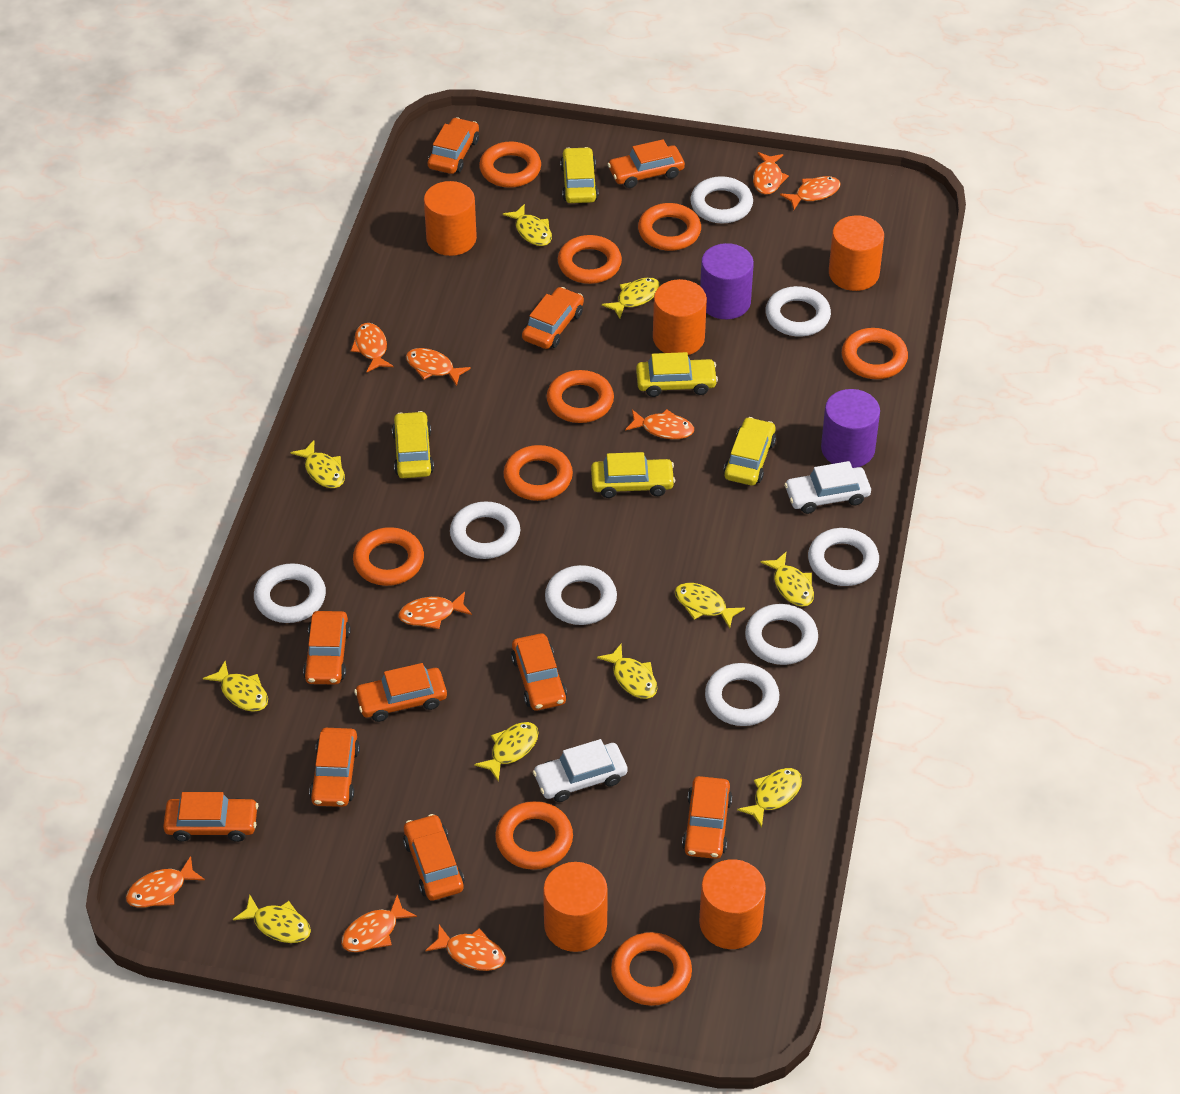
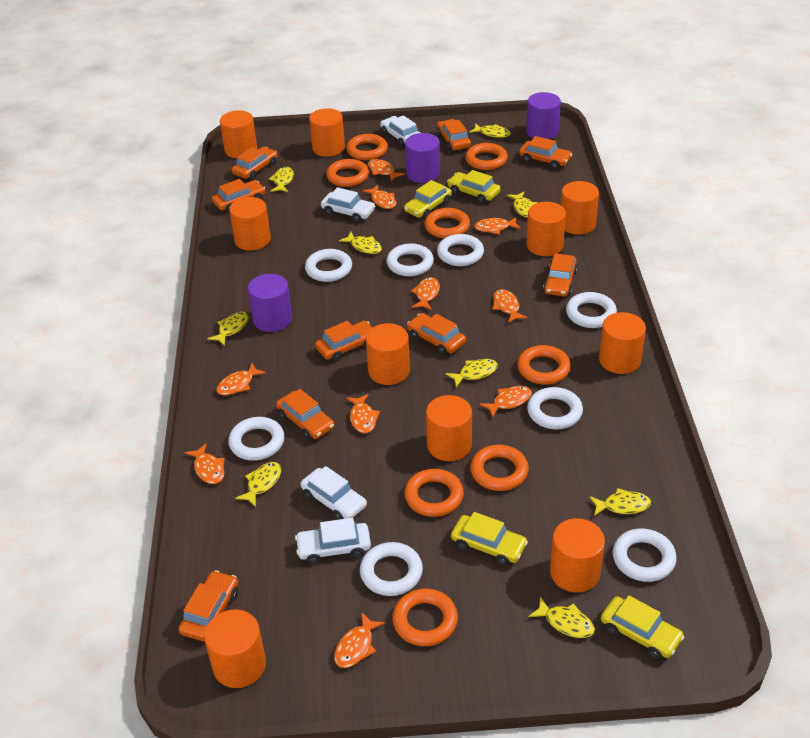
orange car: 10 -> 9
orange cylinder: 5 -> 10
orange fish: 9 -> 10
orange ring: 9 -> 8
purple cylinder: 2 -> 3
white car: 2 -> 4
yellow car: 5 -> 4
yellow fish: 10 -> 9

